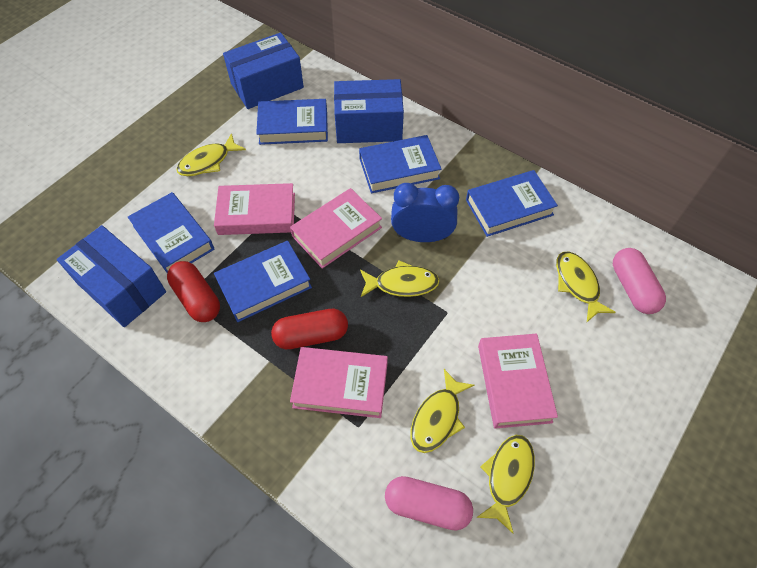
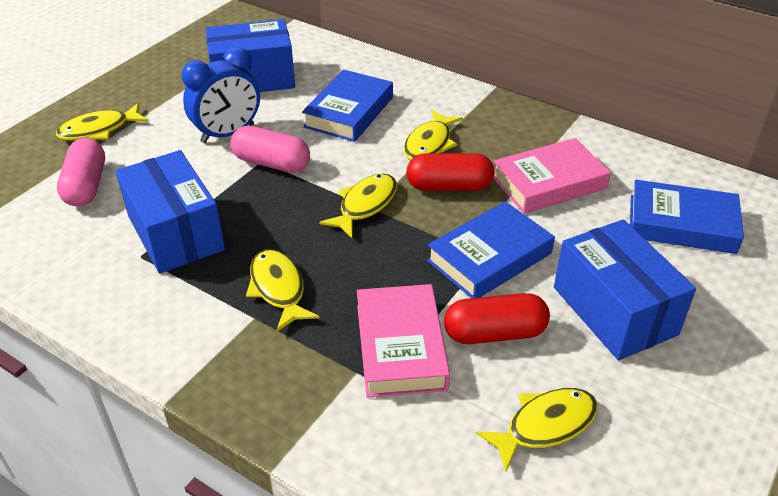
blue book: 5 -> 3
pink book: 4 -> 2

